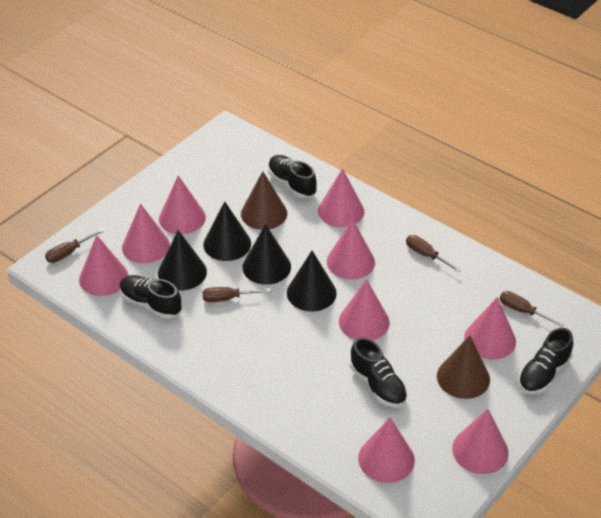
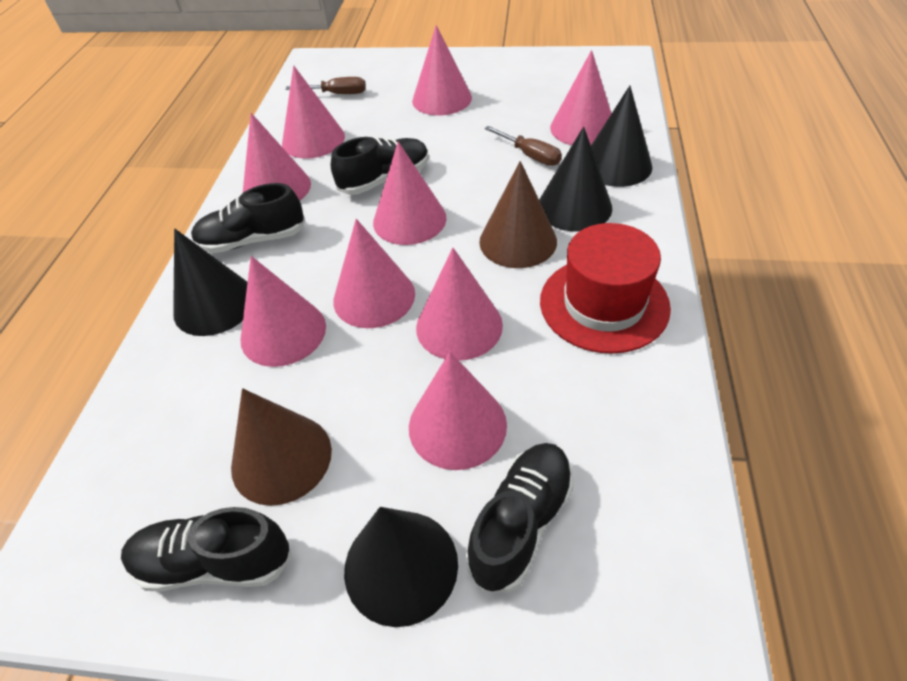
brown screwdriver: 4 -> 2
red hat: 0 -> 1

